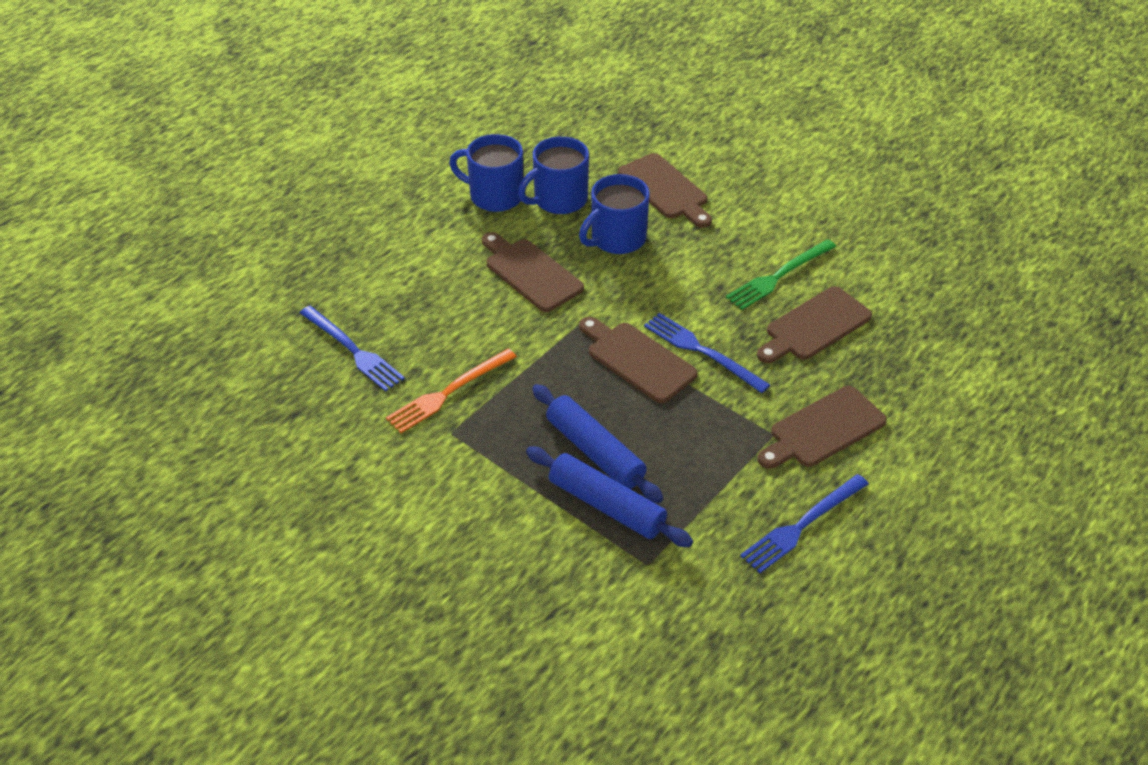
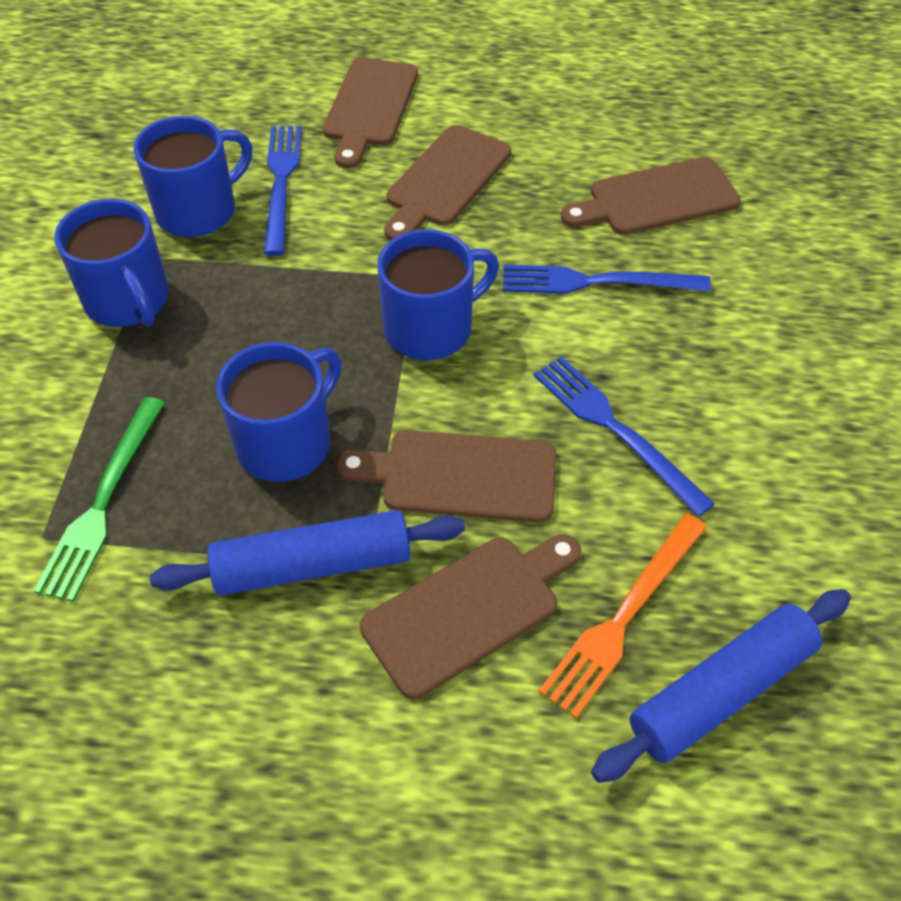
blue mug: 3 -> 4

